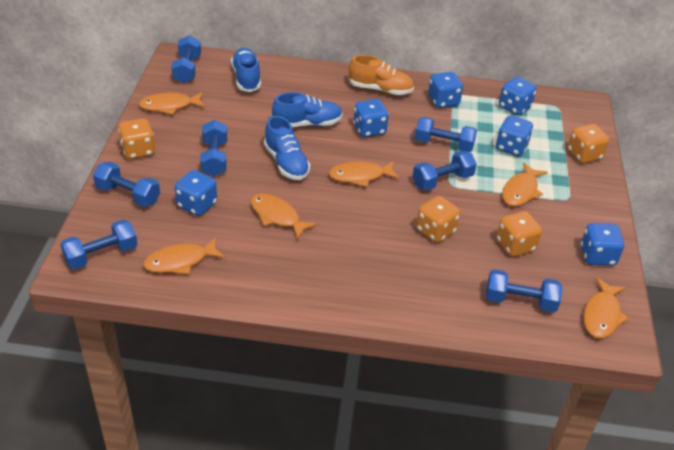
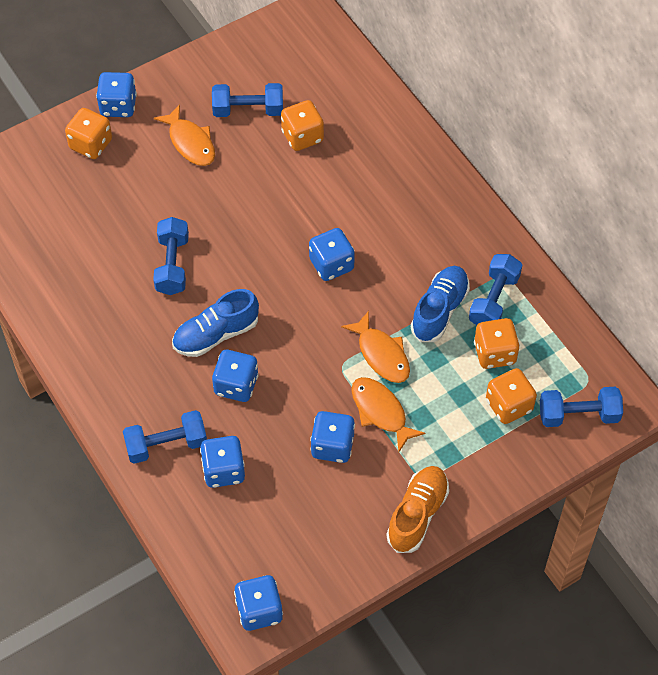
blue dumbbell: 7 -> 5
blue shoe: 3 -> 2
orange fish: 6 -> 3

